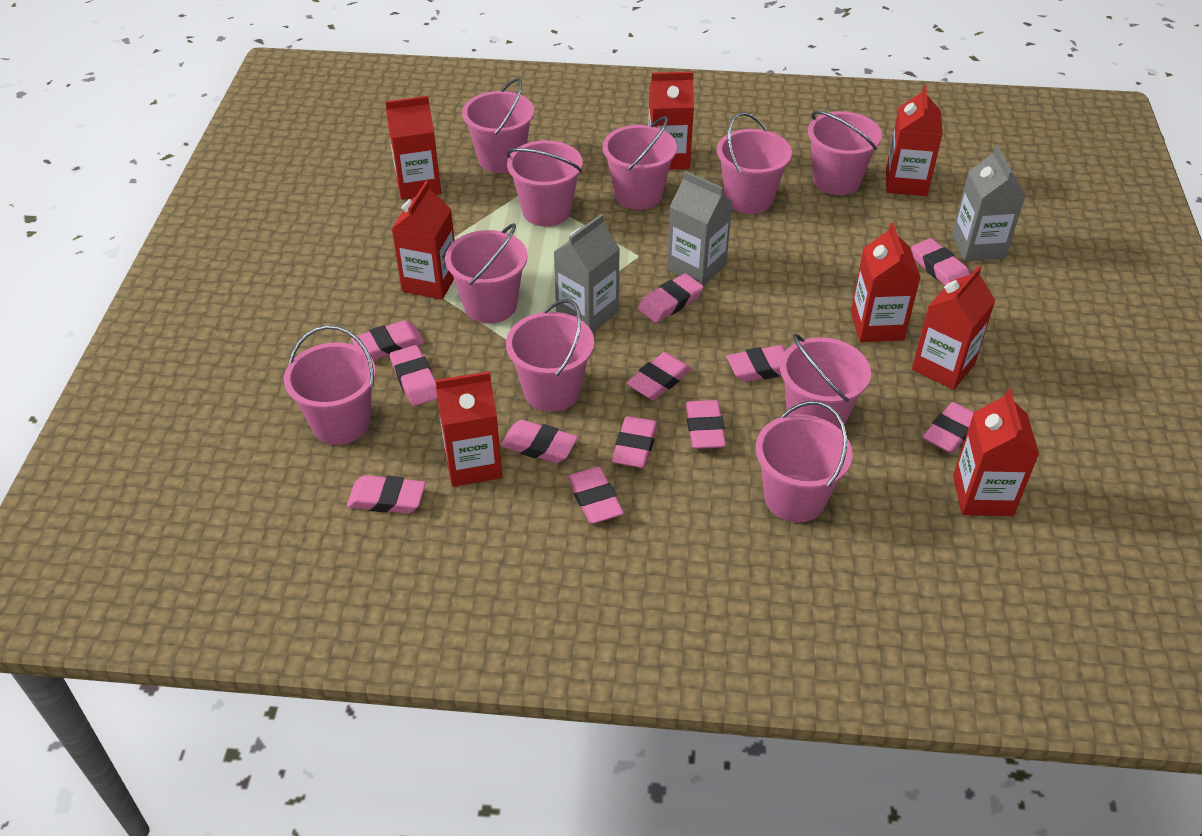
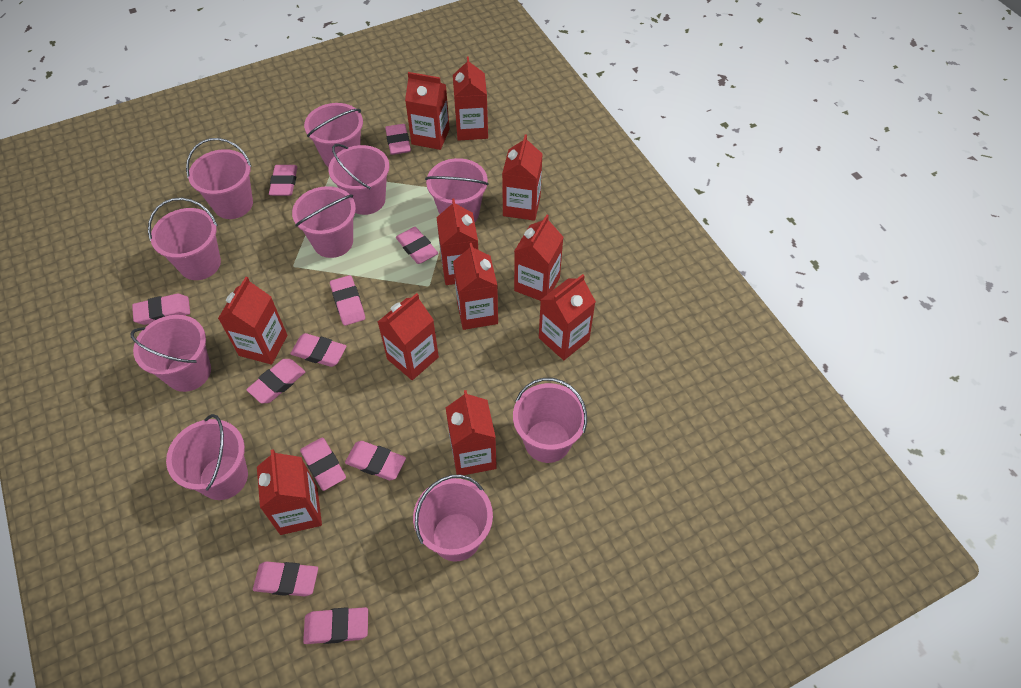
grey carton: 3 -> 0
pink eraser: 12 -> 11
red carton: 8 -> 11

